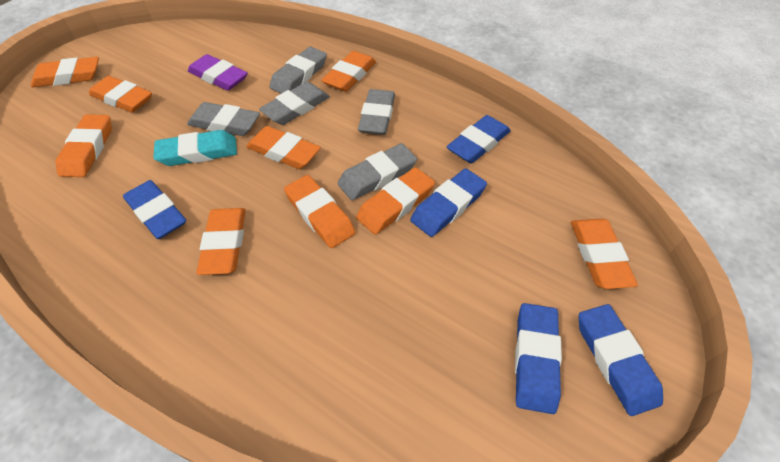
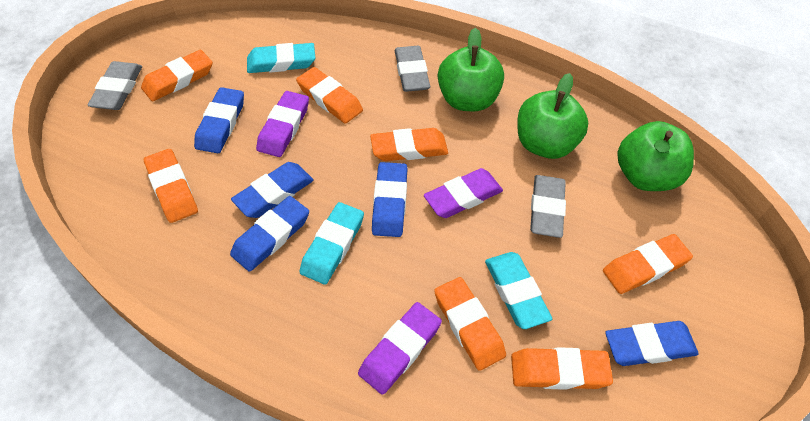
green apple: 0 -> 3
grey eraser: 5 -> 3
orange eraser: 9 -> 7
purple eraser: 1 -> 3
turquoise eraser: 1 -> 3

